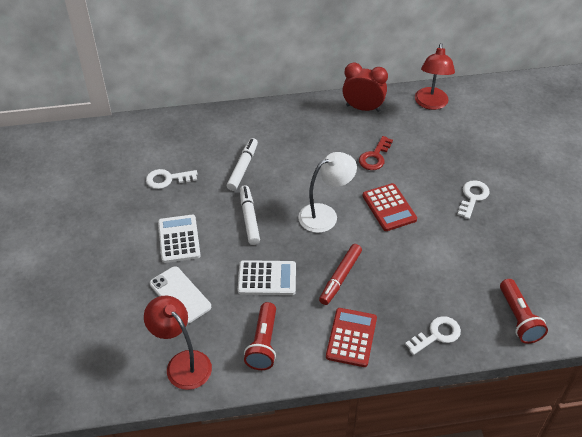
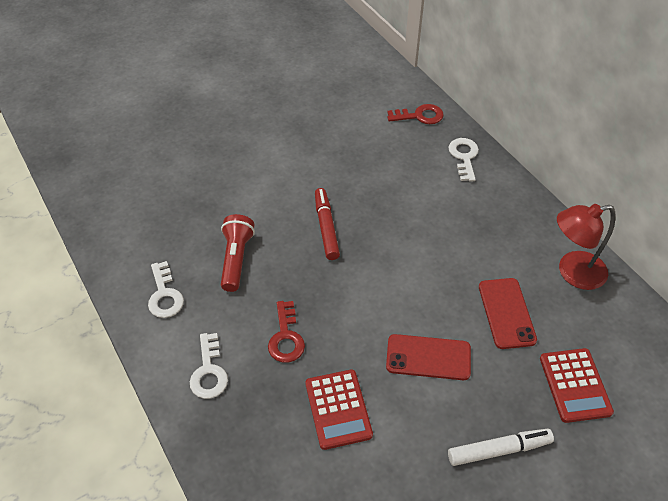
red clock: 1 -> 0
red flashlight: 2 -> 1
red key: 1 -> 2
red lamp: 2 -> 1
red phone: 0 -> 2
white calculator: 2 -> 0
white lamp: 1 -> 0
white marker: 2 -> 1
white phone: 1 -> 0

